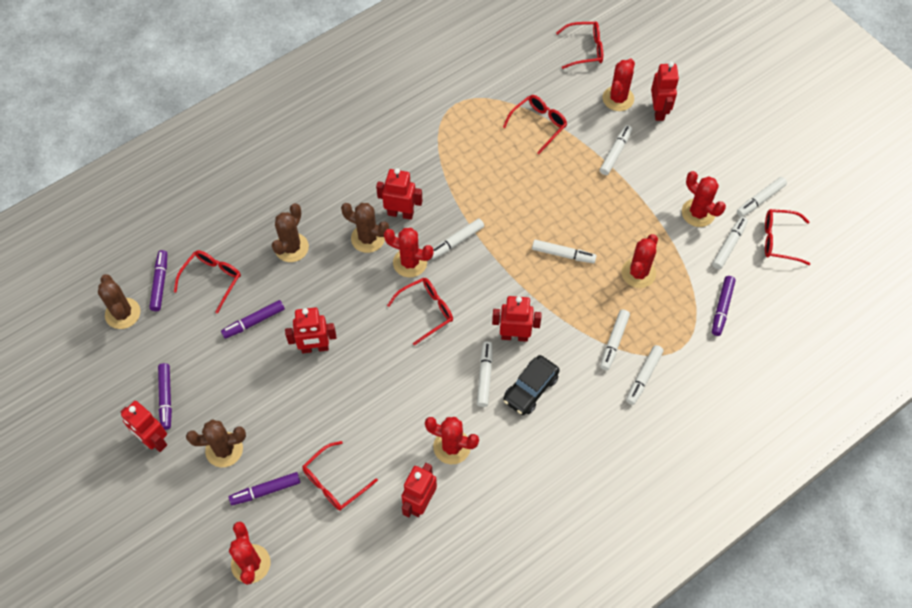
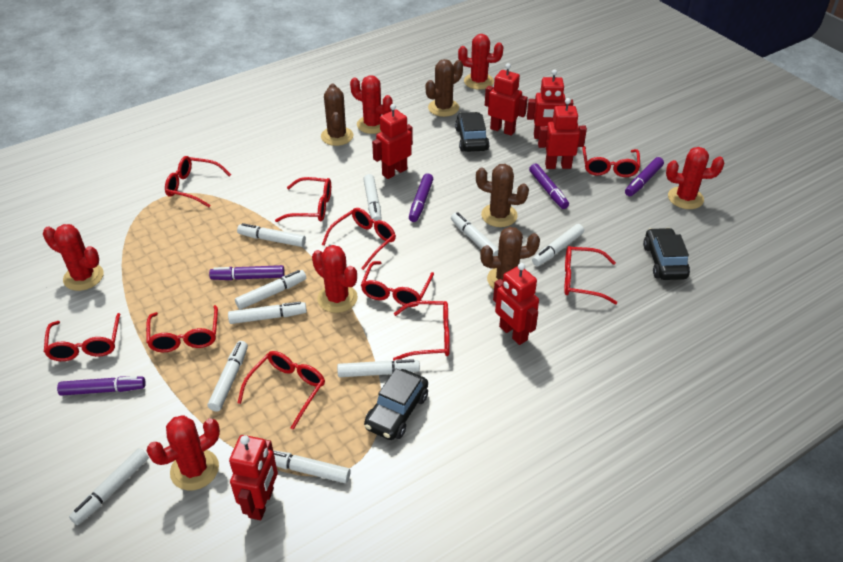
black car: 1 -> 3
red glasses: 6 -> 10
white marker: 8 -> 10

